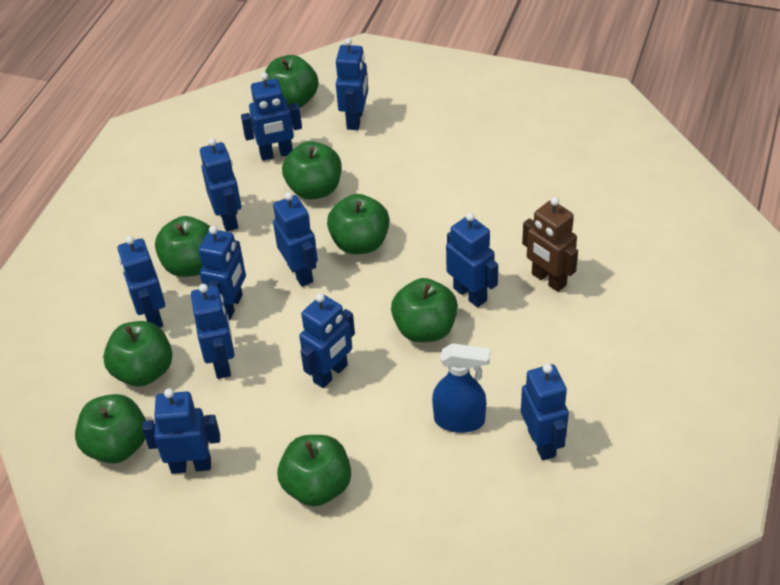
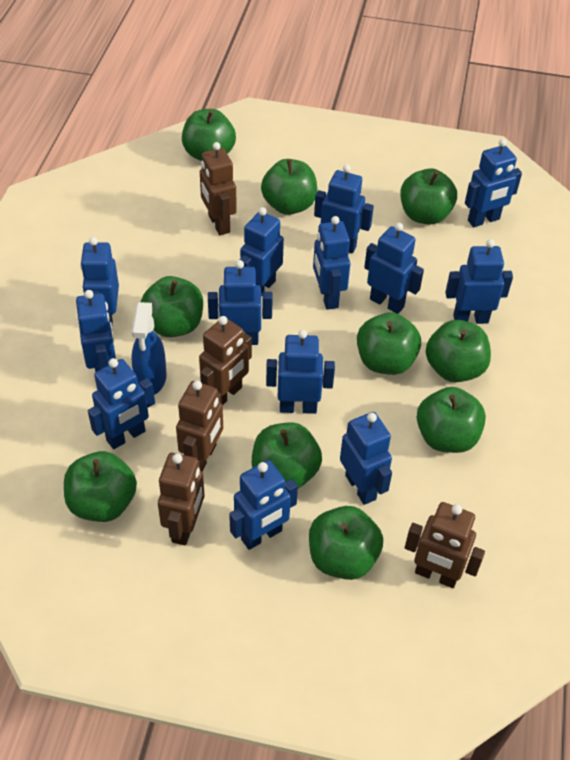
blue robot: 11 -> 13
brown robot: 1 -> 5
green apple: 8 -> 10

